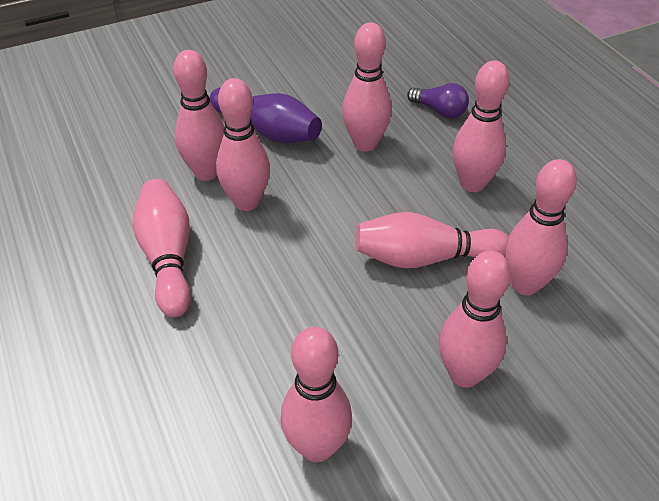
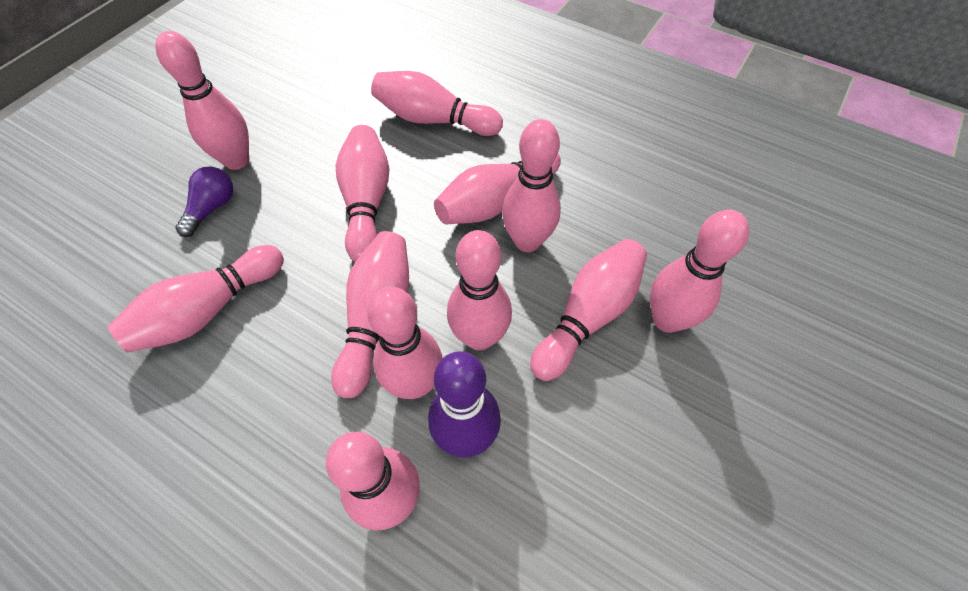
pink bowling pin: 9 -> 12

